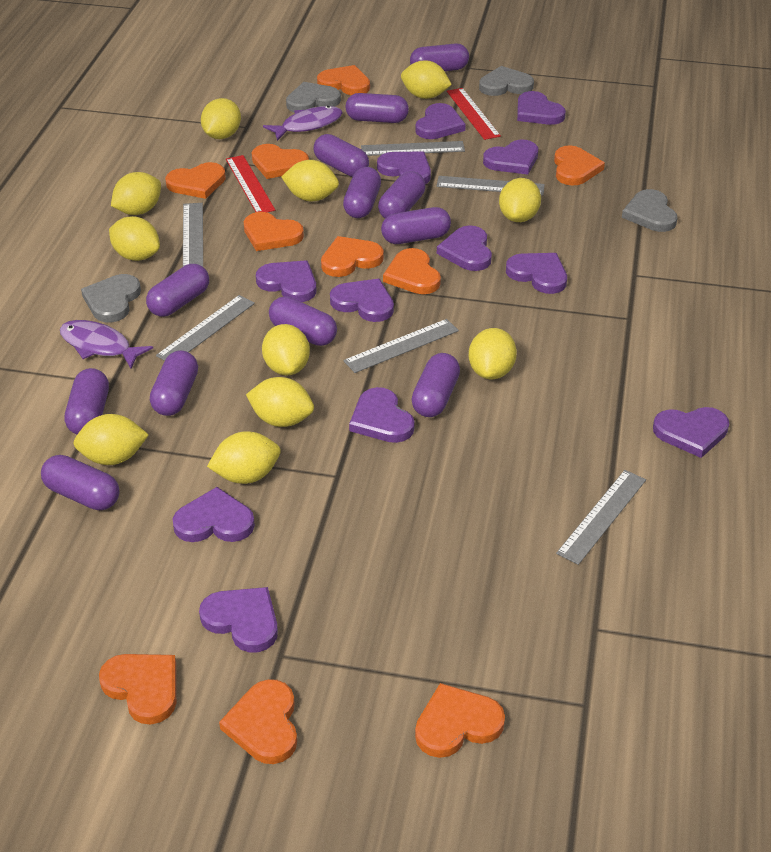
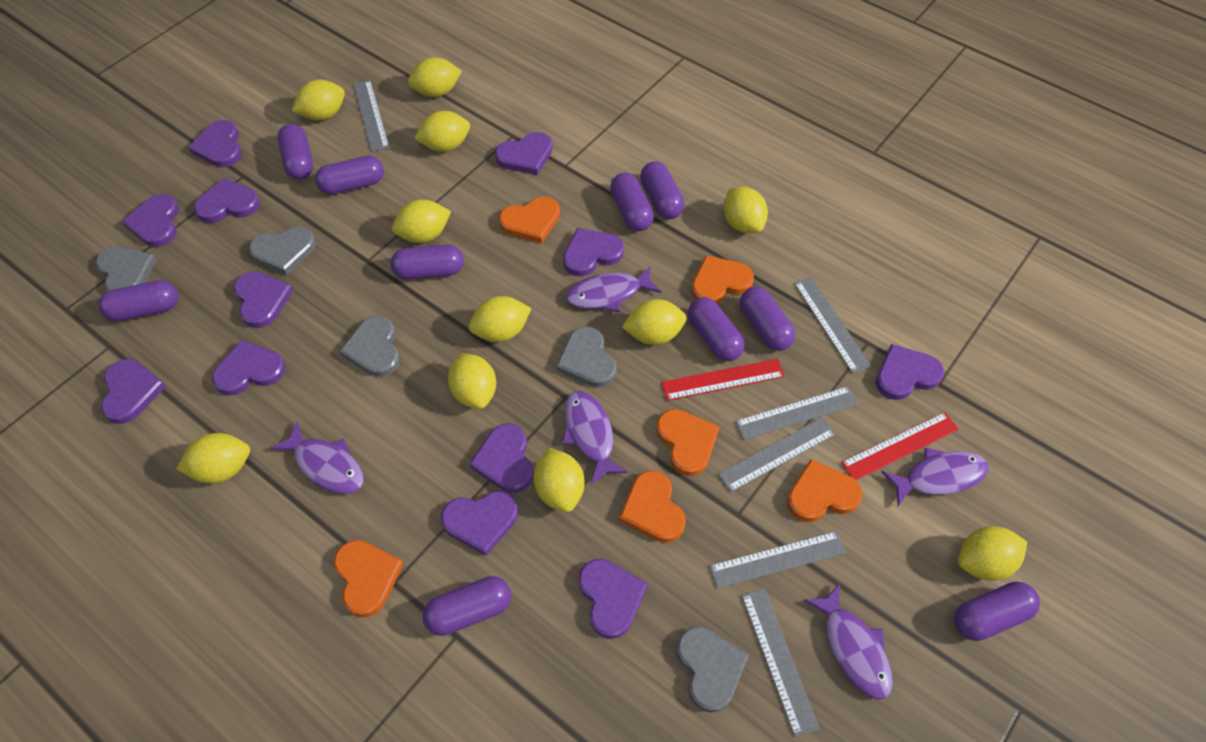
grey heart: 4 -> 5
orange heart: 10 -> 6
purple capsule: 12 -> 10
purple fish: 2 -> 5

